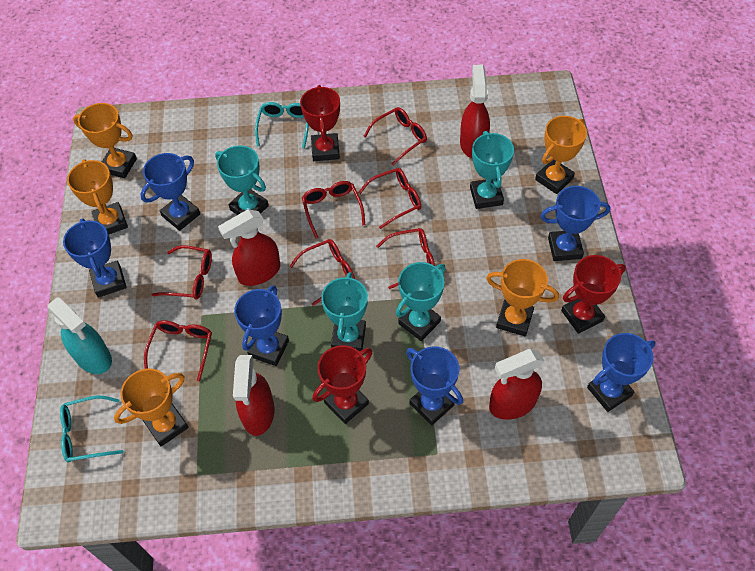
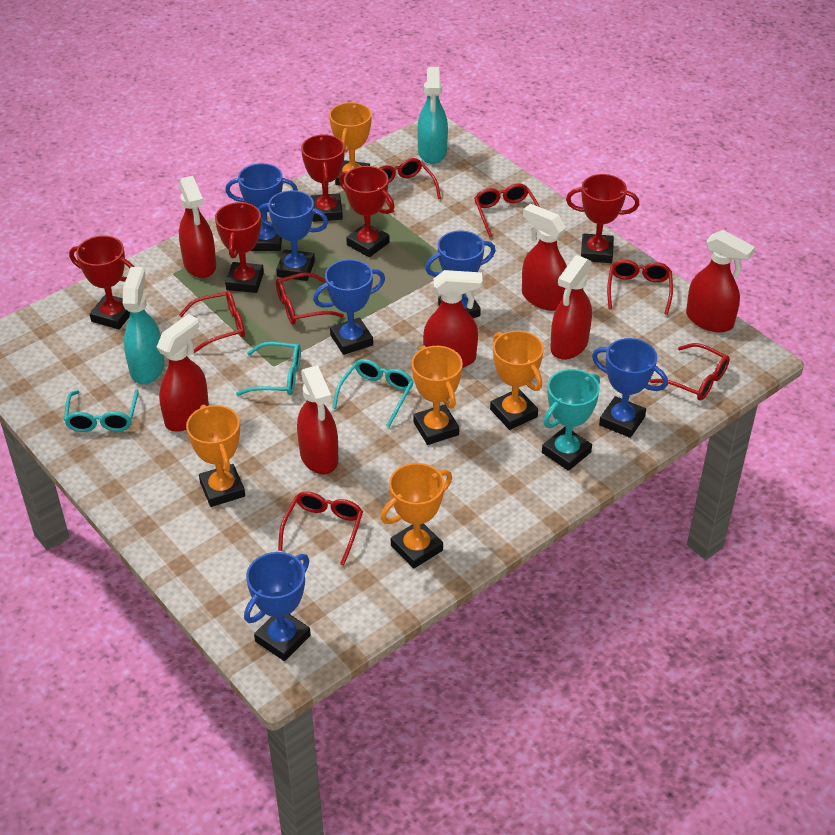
red spray bottle: 4 -> 7
red trophy: 3 -> 5
turquoise glasses: 2 -> 3
turquoise spray bottle: 1 -> 2
turquoise trophy: 4 -> 1

